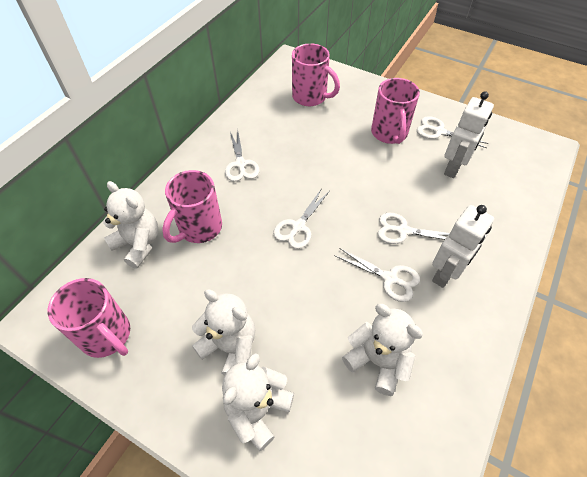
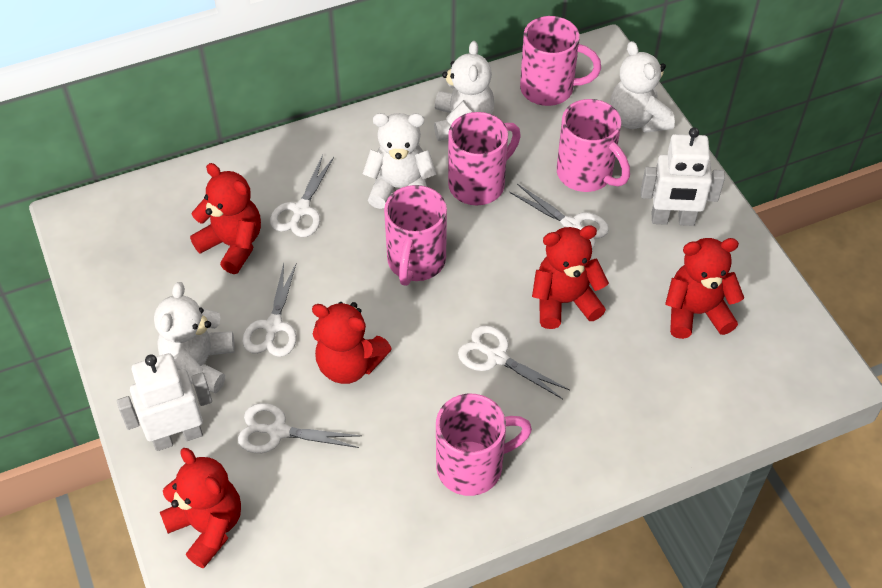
pink mug: 4 -> 5
red teddy bear: 0 -> 5

